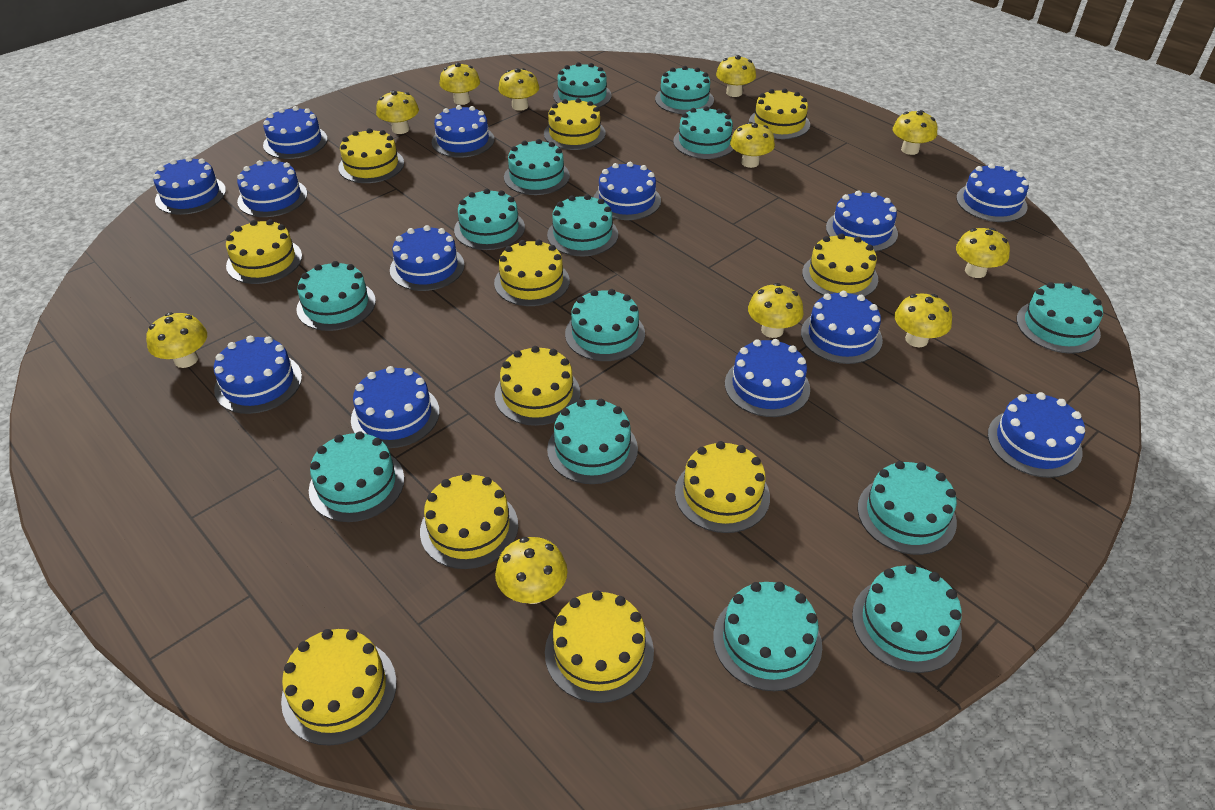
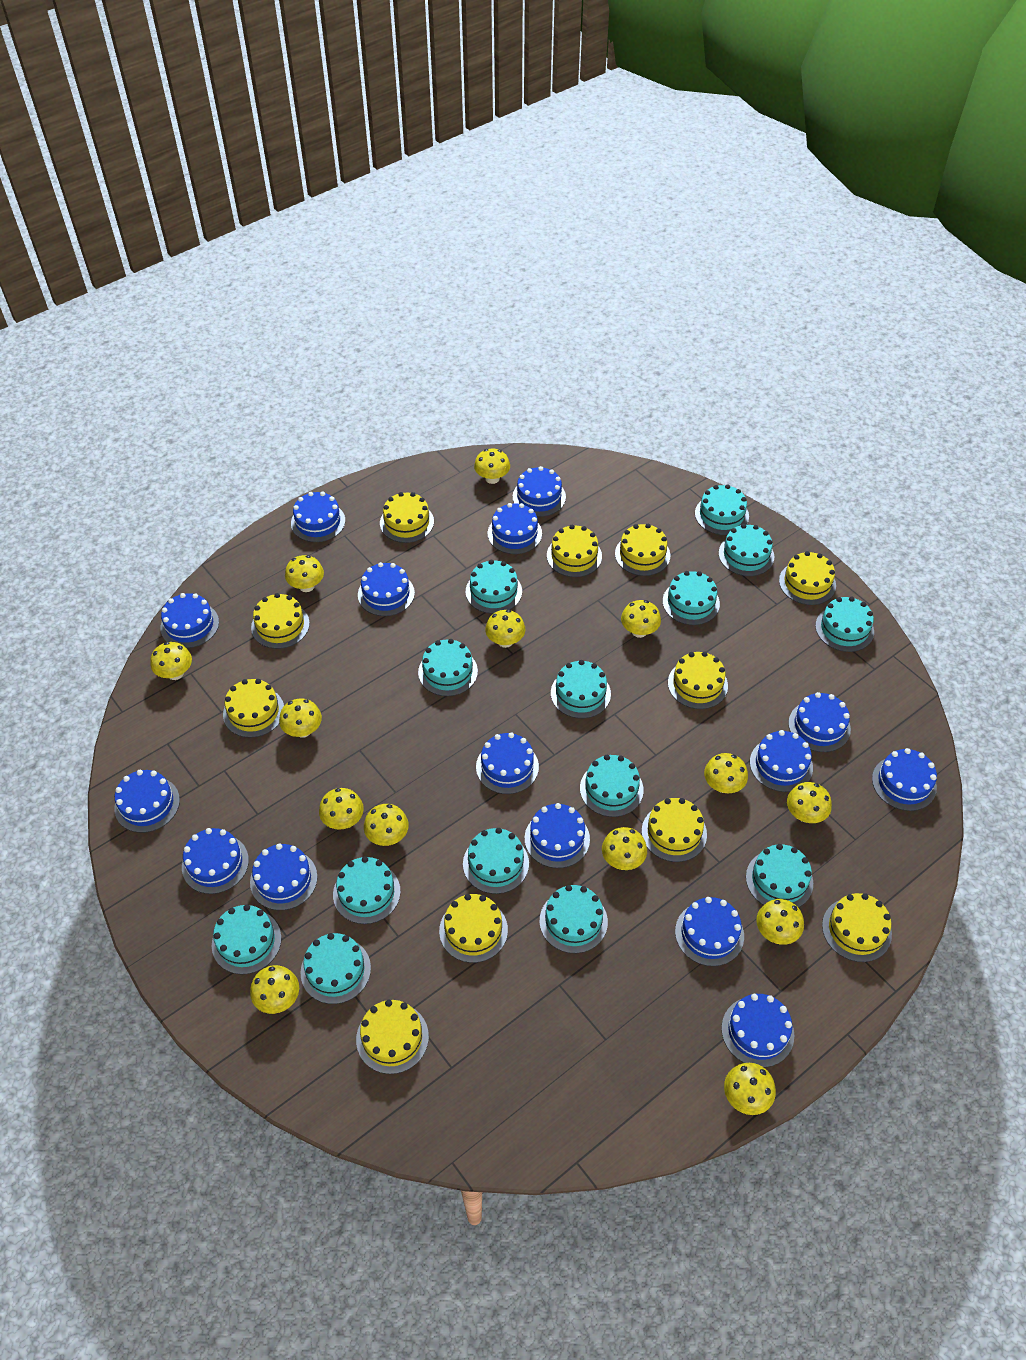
blue cake: 13 -> 15
yellow mushroom: 11 -> 14

